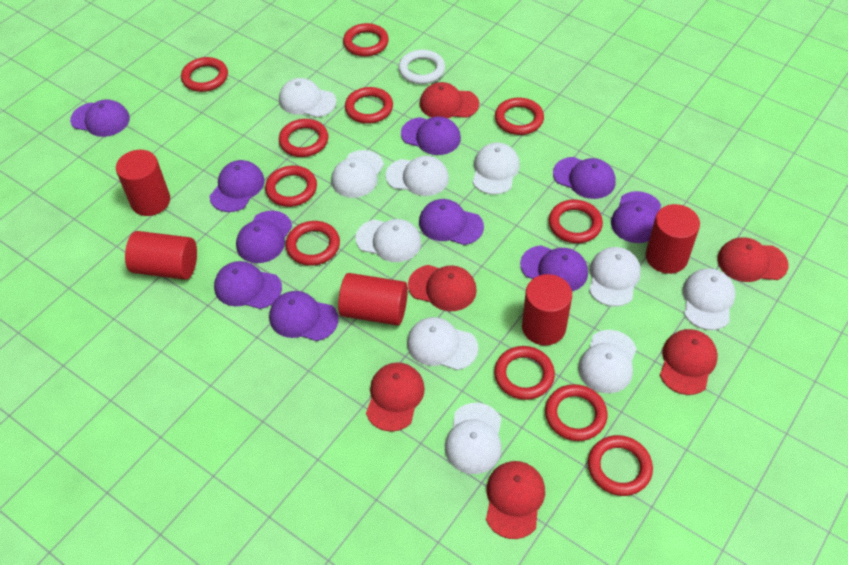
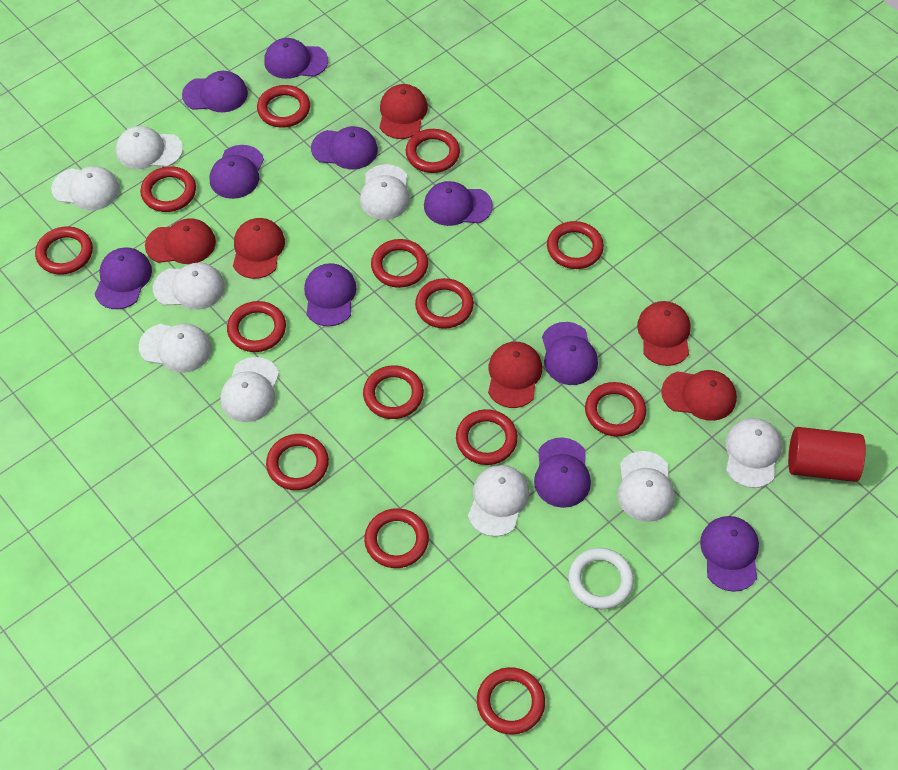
red cylinder: 5 -> 1
red ring: 11 -> 14
white cap: 10 -> 9

